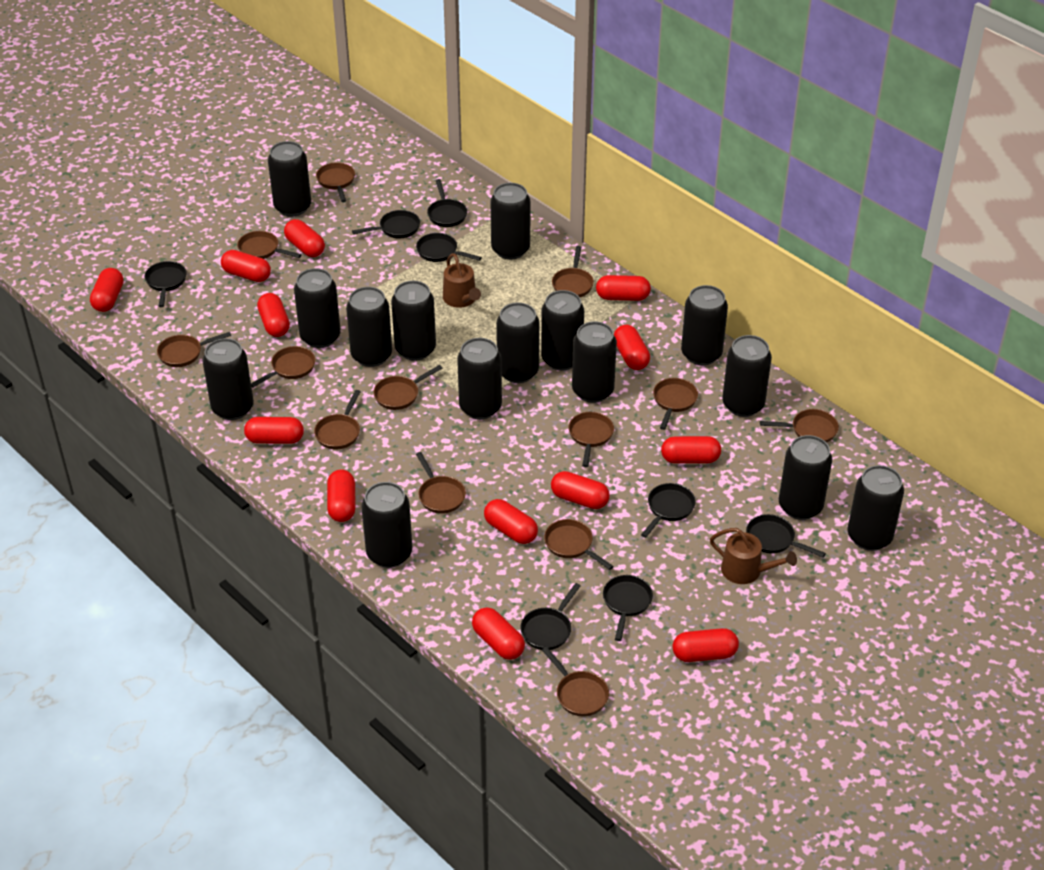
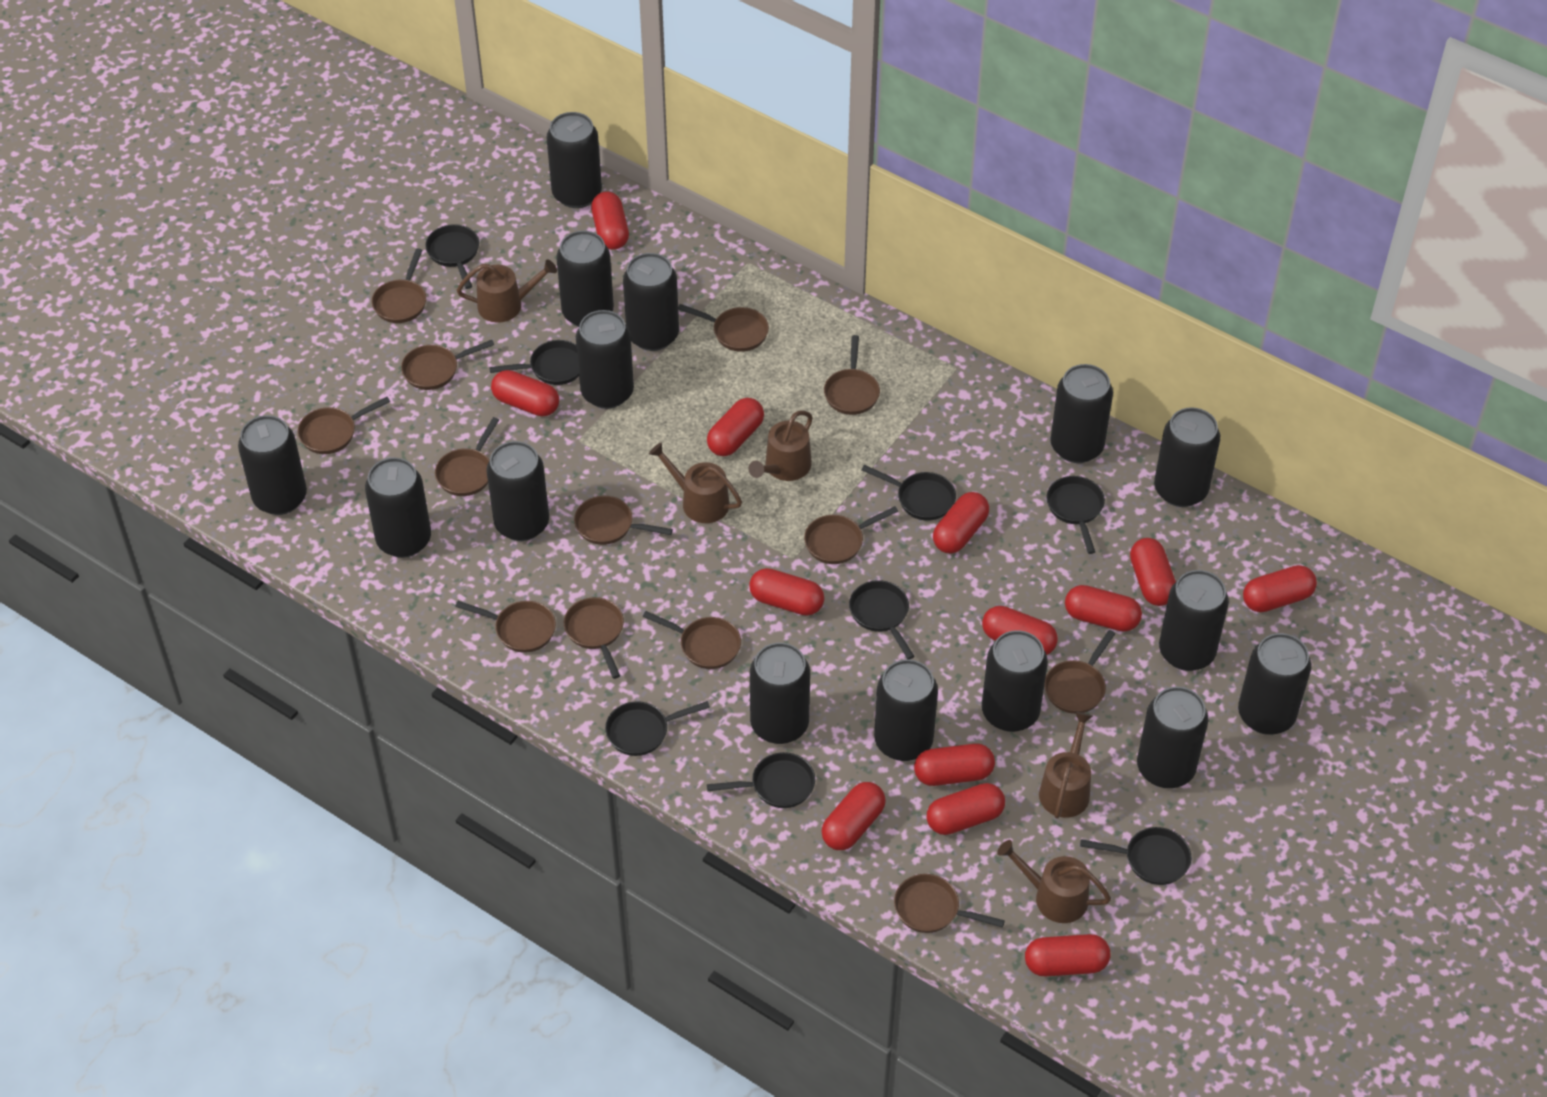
brown watering can: 2 -> 5

